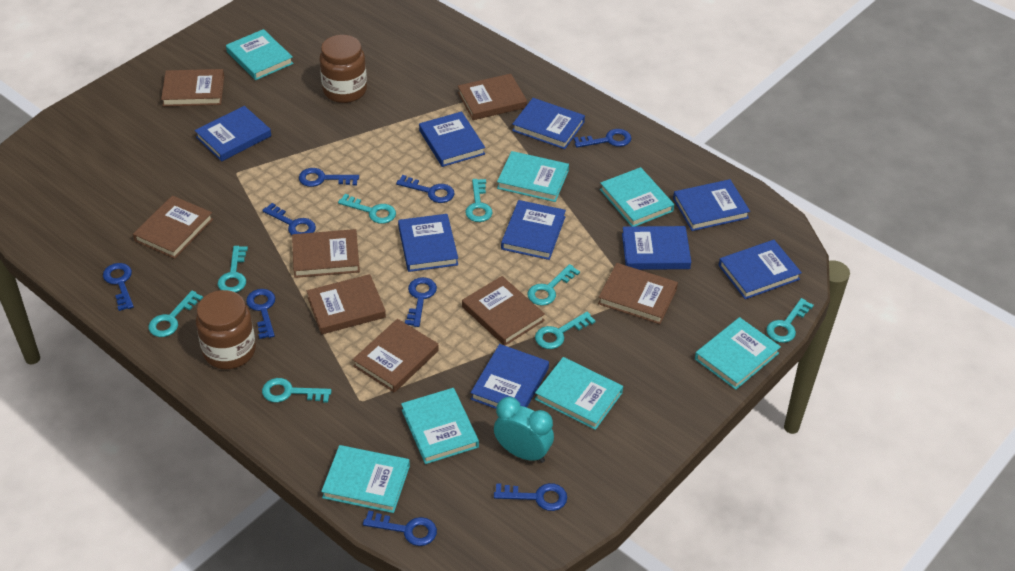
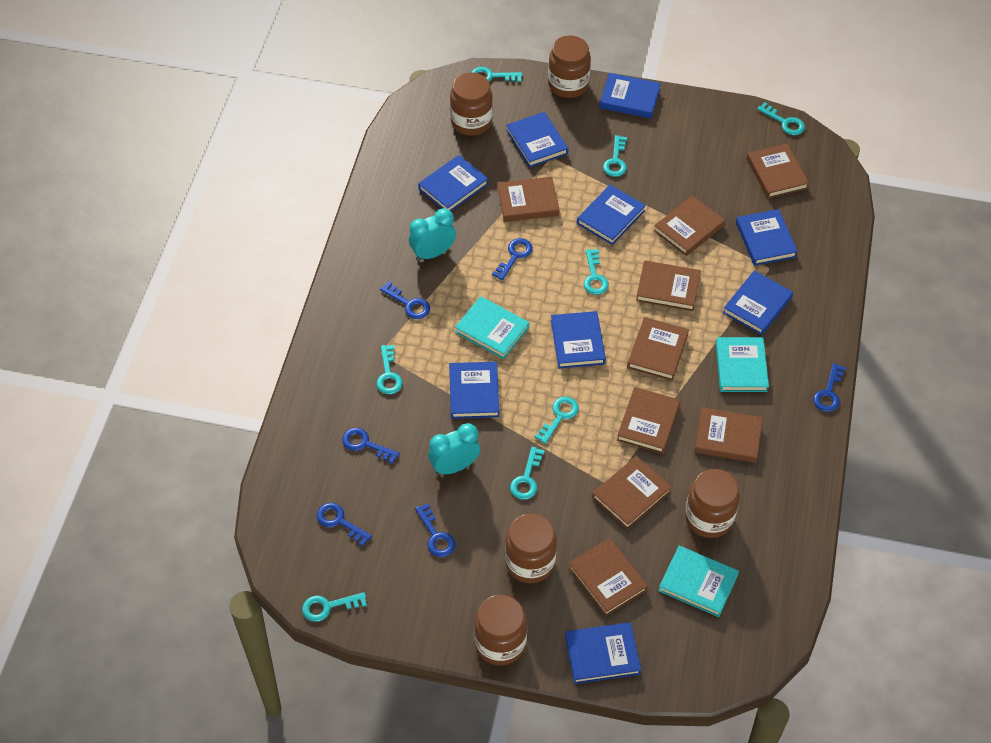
blue key: 9 -> 6
brown book: 8 -> 9
brown jar: 2 -> 5
turquoise book: 7 -> 3
turquoise clock: 1 -> 2

